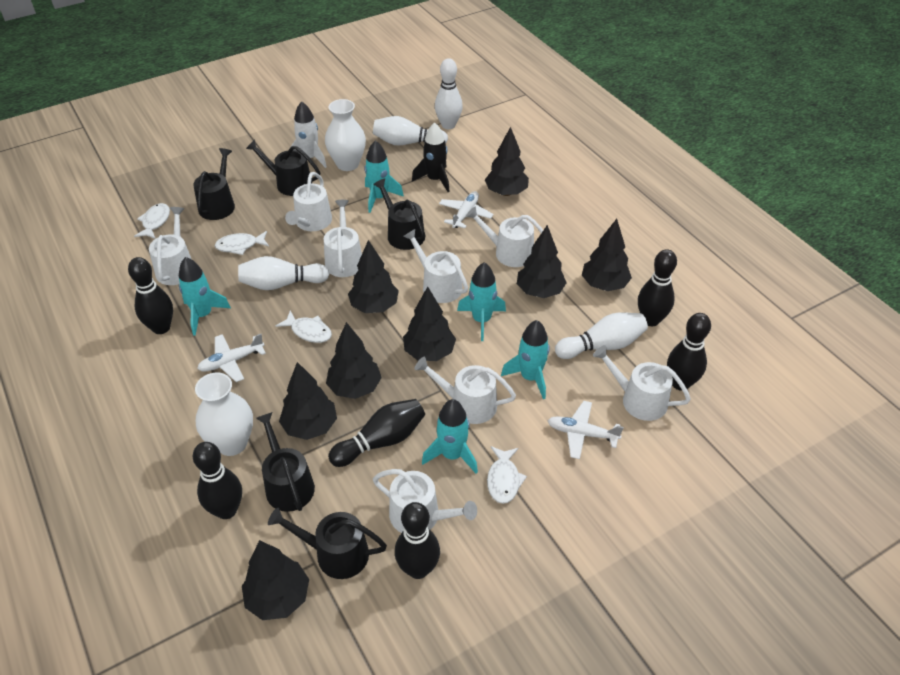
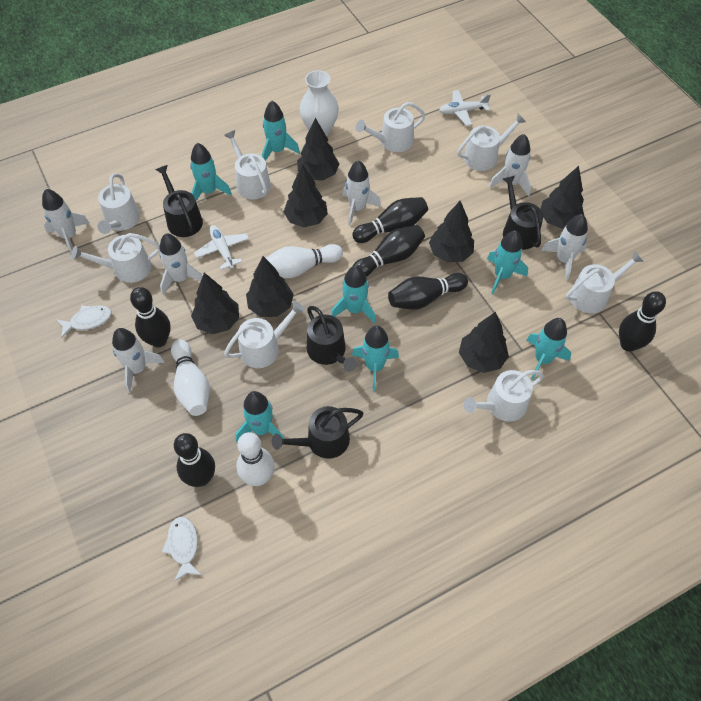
black rocket: 1 -> 0
black tree: 8 -> 7
black watering can: 5 -> 4
turquoise rocket: 5 -> 7
white bowling pin: 4 -> 3
white fish: 4 -> 2
white plane: 3 -> 2
white rocket: 1 -> 6
white vase: 2 -> 1

